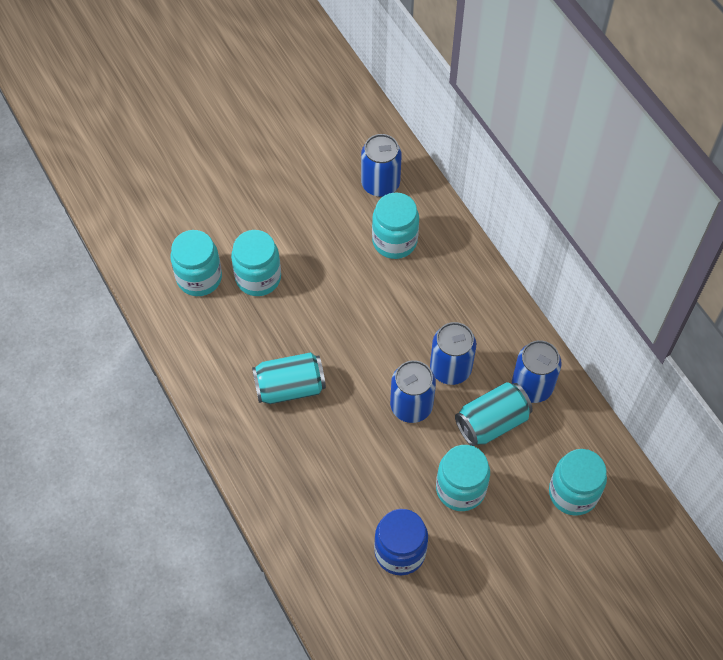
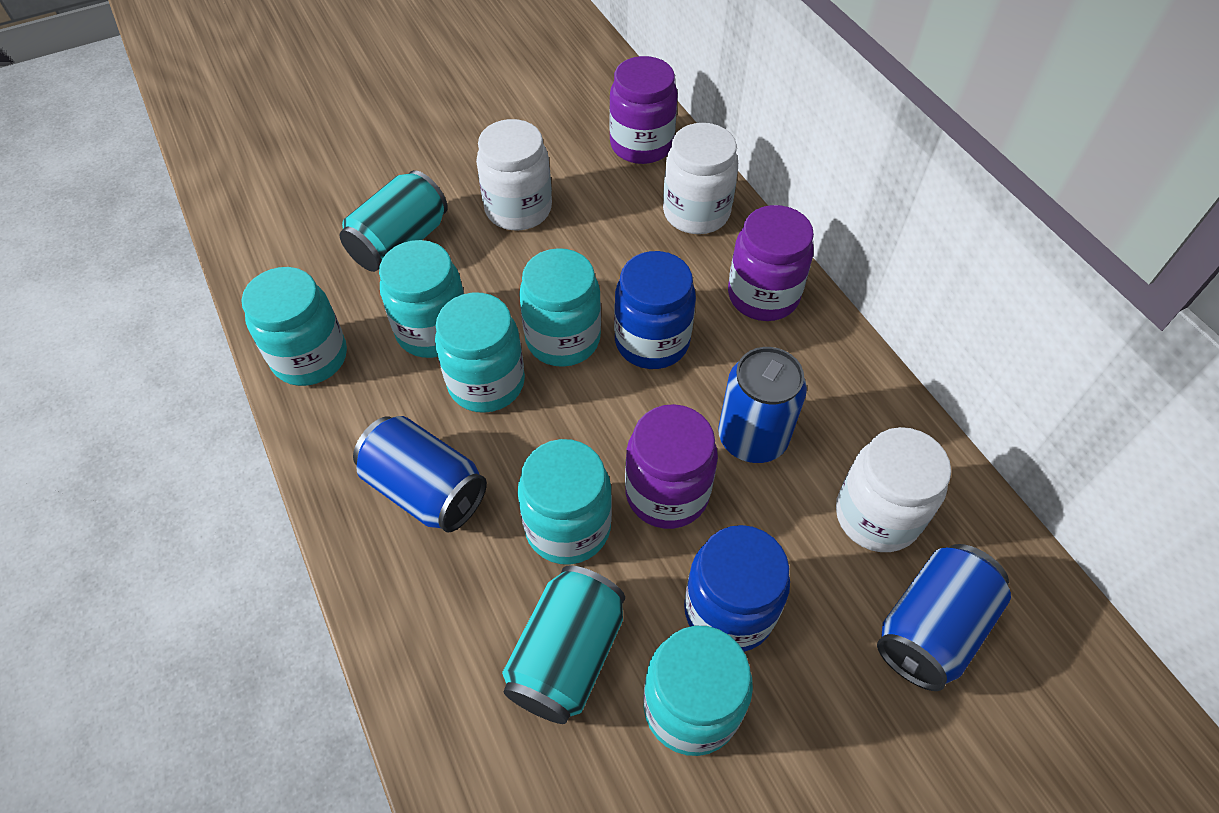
blue can: 4 -> 3
blue jar: 1 -> 2
purple jar: 0 -> 3
turquoise jar: 5 -> 6
white jar: 0 -> 3

